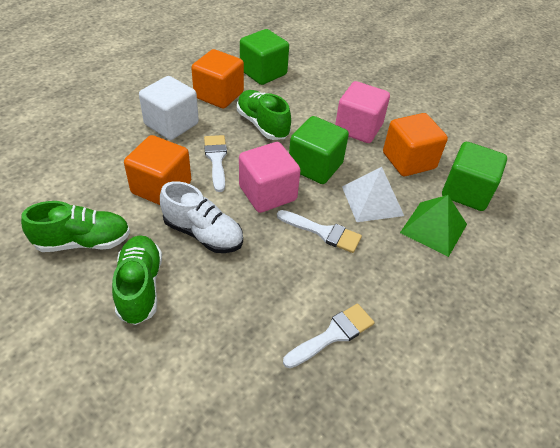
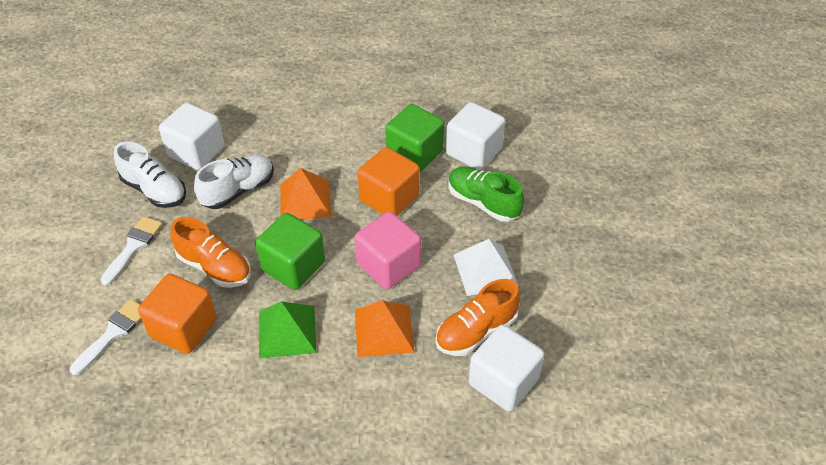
green cube: 3 -> 2
green shoe: 3 -> 1
orange cube: 3 -> 2
orange pyramid: 0 -> 2
orange shoe: 0 -> 2
pink cube: 2 -> 1
white brush: 3 -> 2
white cube: 1 -> 3
white shoe: 1 -> 2

